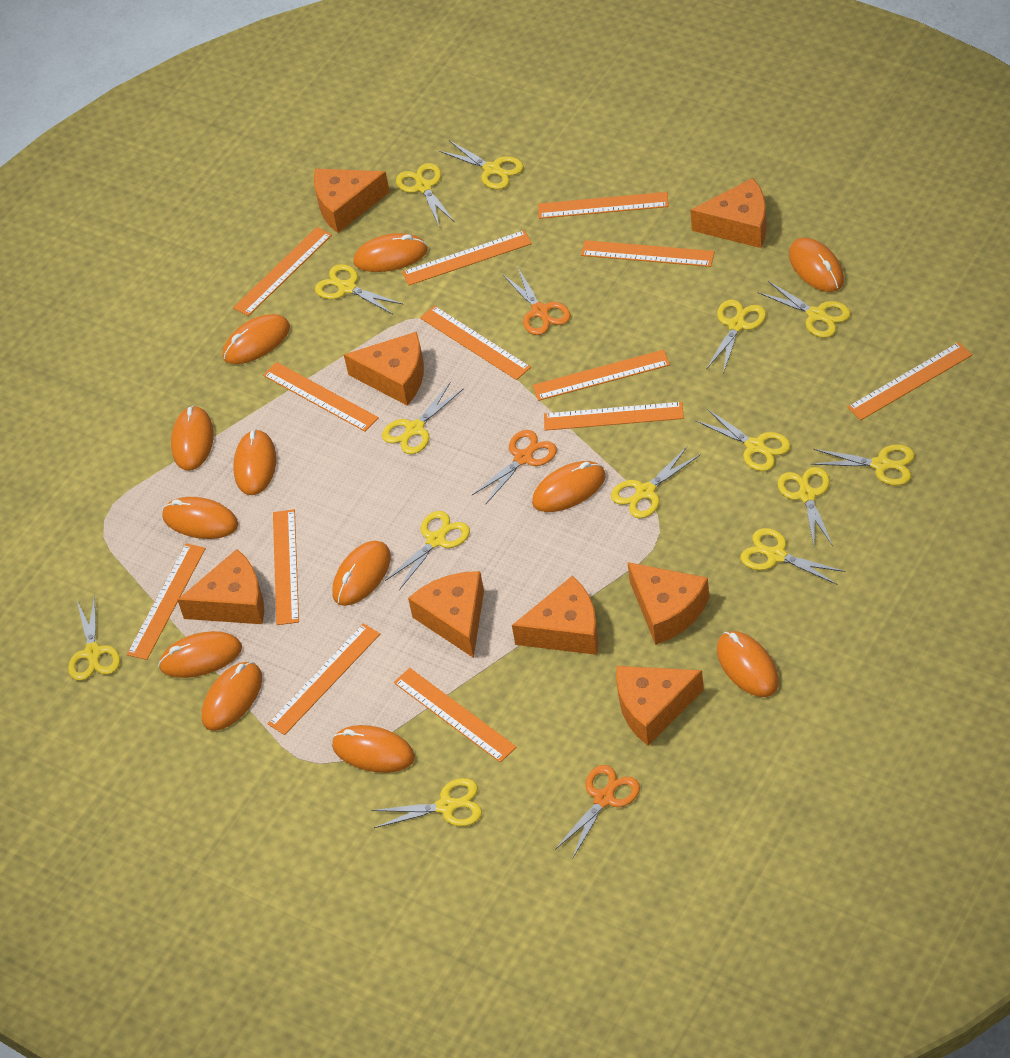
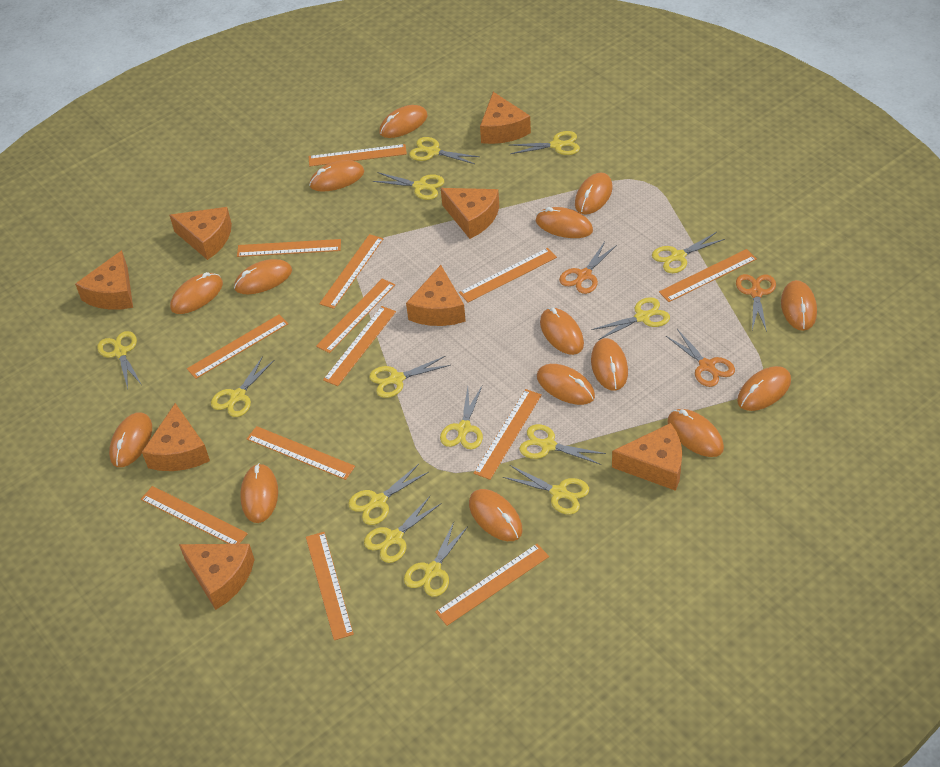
orange mouse: 12 -> 15

